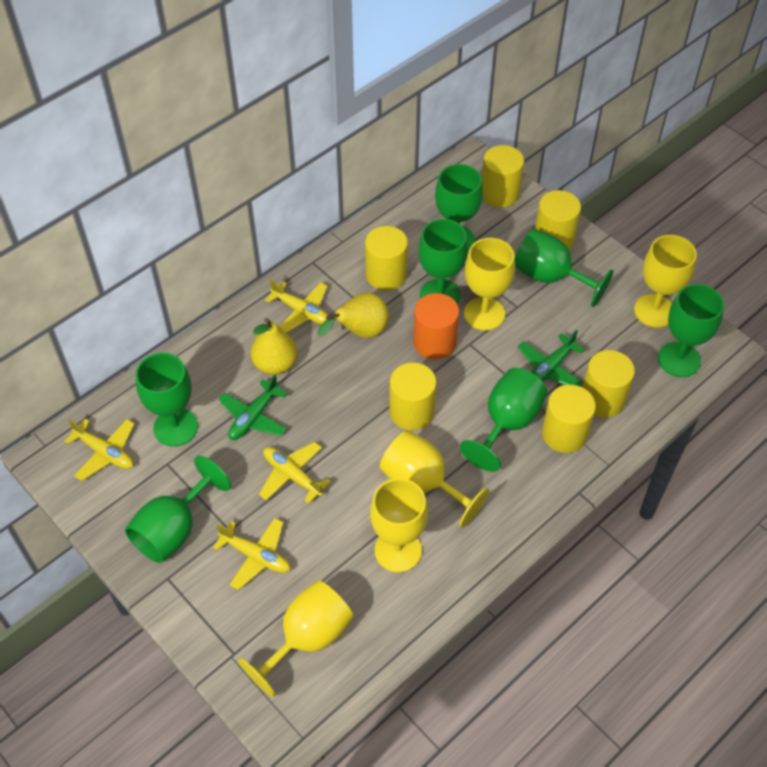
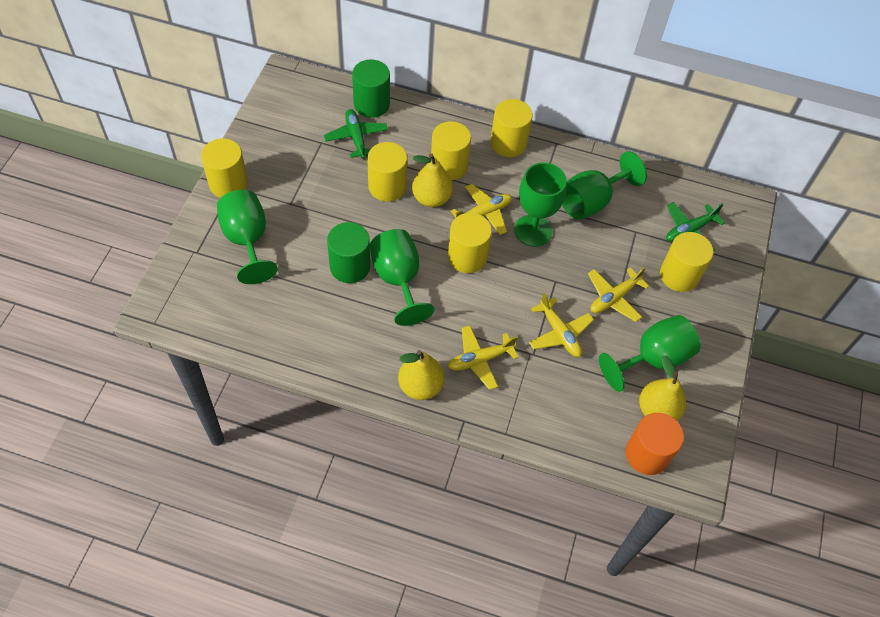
green cylinder: 0 -> 2
green goblet: 7 -> 5
yellow goblet: 5 -> 0
yellow pear: 2 -> 3

